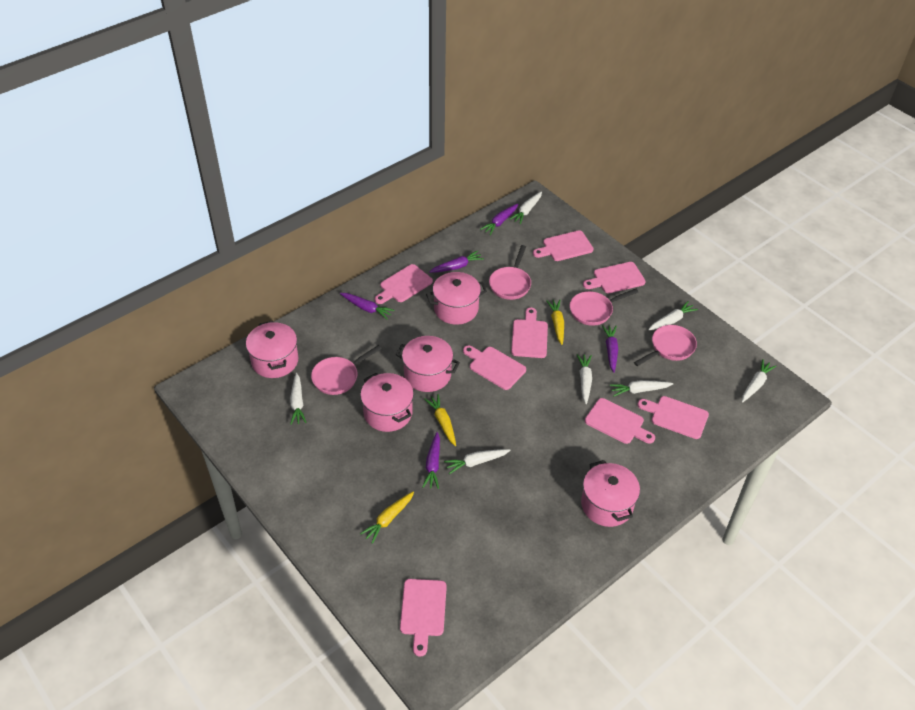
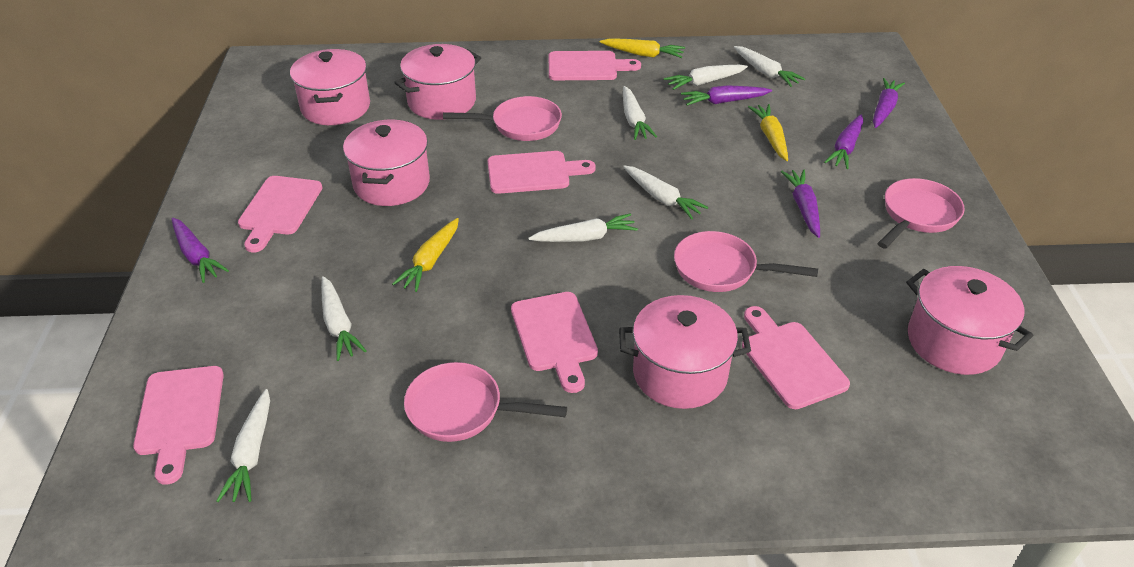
pink cutting board: 8 -> 6

